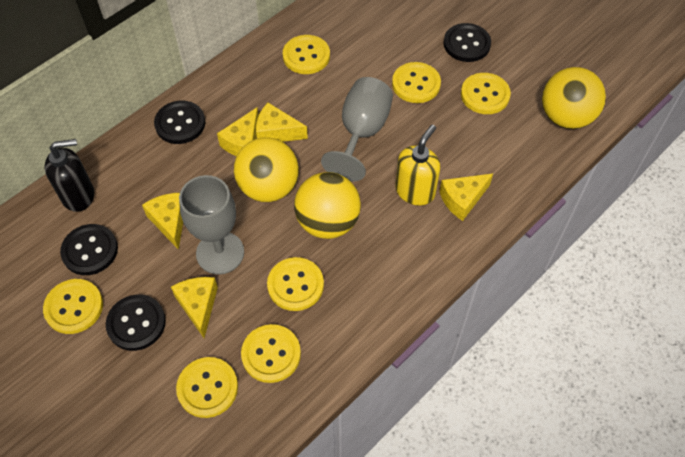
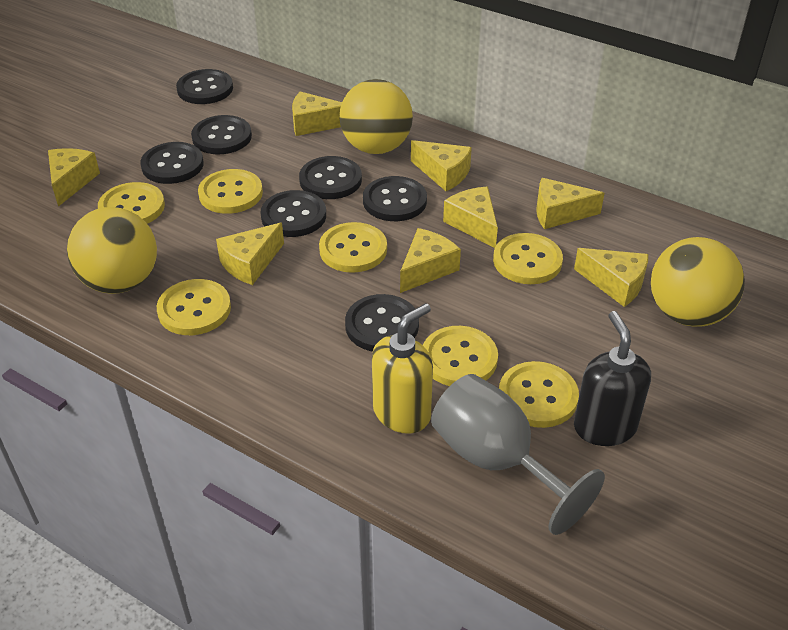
black button: 4 -> 7
grey goblet: 2 -> 1
yellow cheese: 5 -> 8

